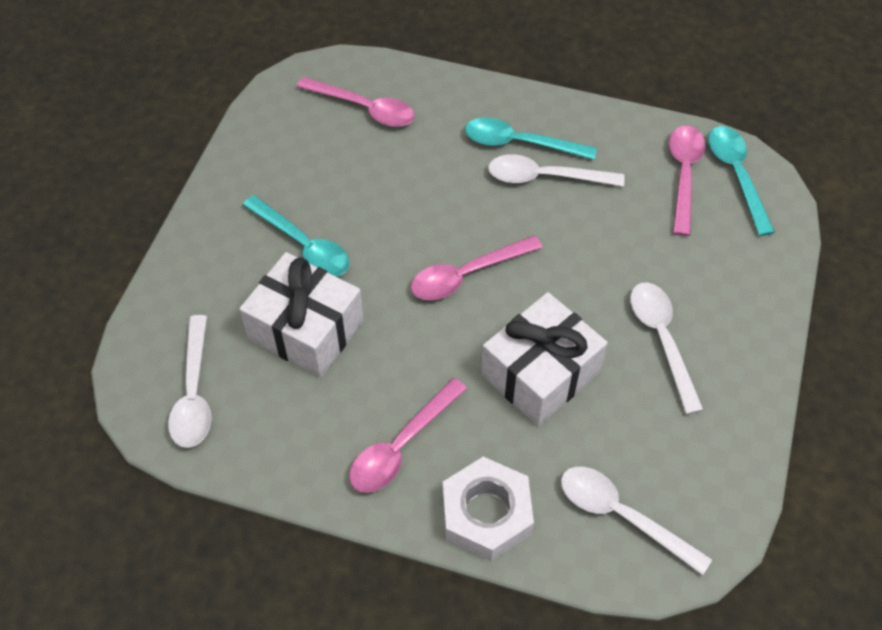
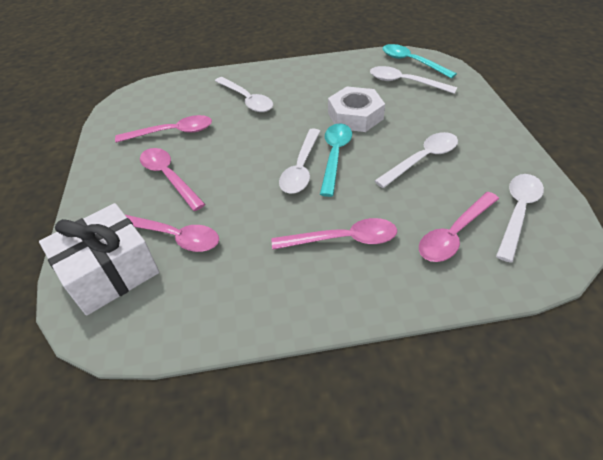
pink spoon: 4 -> 5
turquoise spoon: 3 -> 2
white gift: 2 -> 1
white spoon: 4 -> 5

